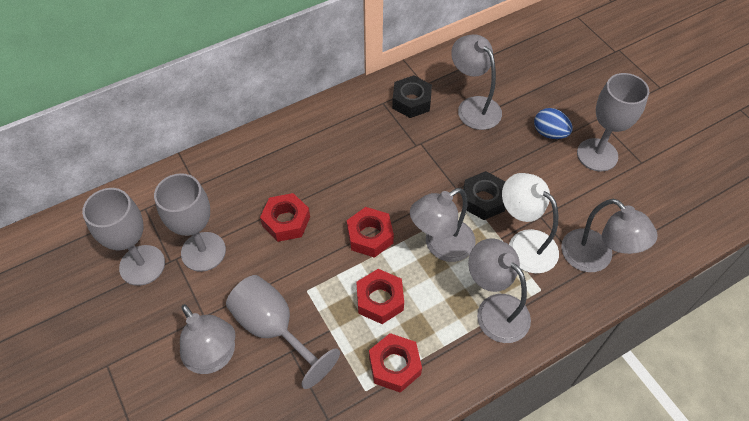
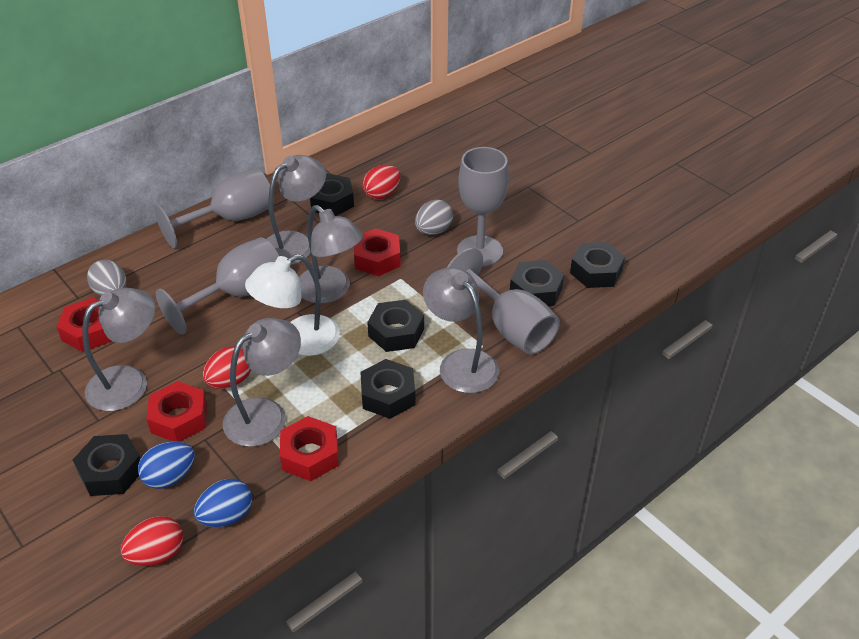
black nut: 2 -> 6
blue egg: 1 -> 2
grey egg: 0 -> 2
red egg: 0 -> 3

